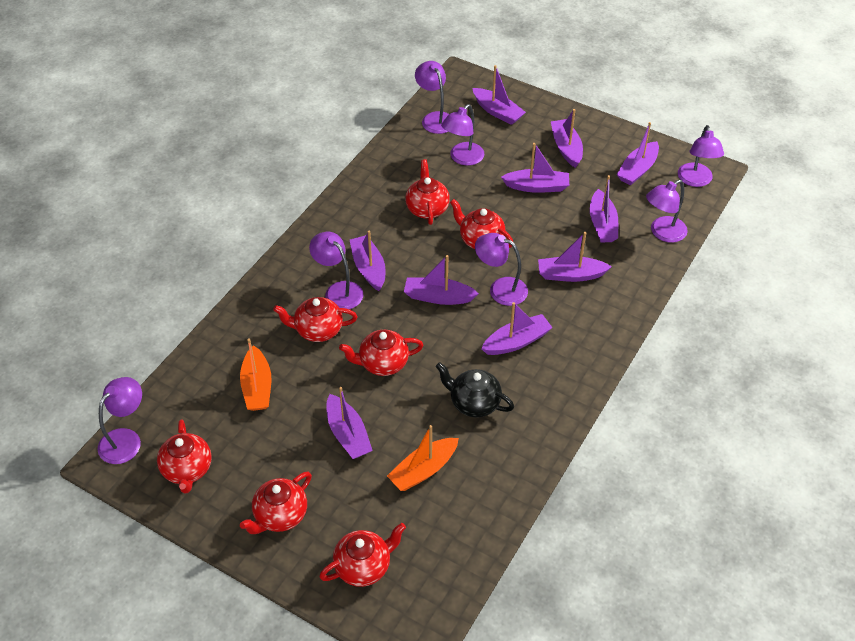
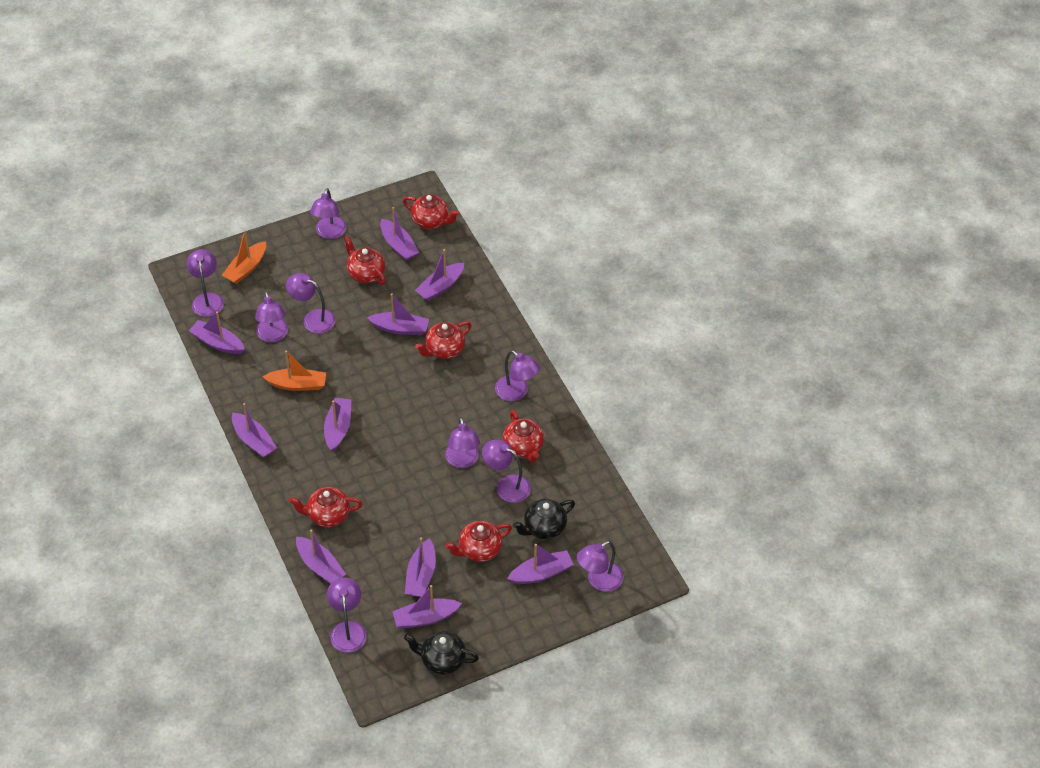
black teapot: 1 -> 2
purple lamp: 7 -> 9
red teapot: 7 -> 6

